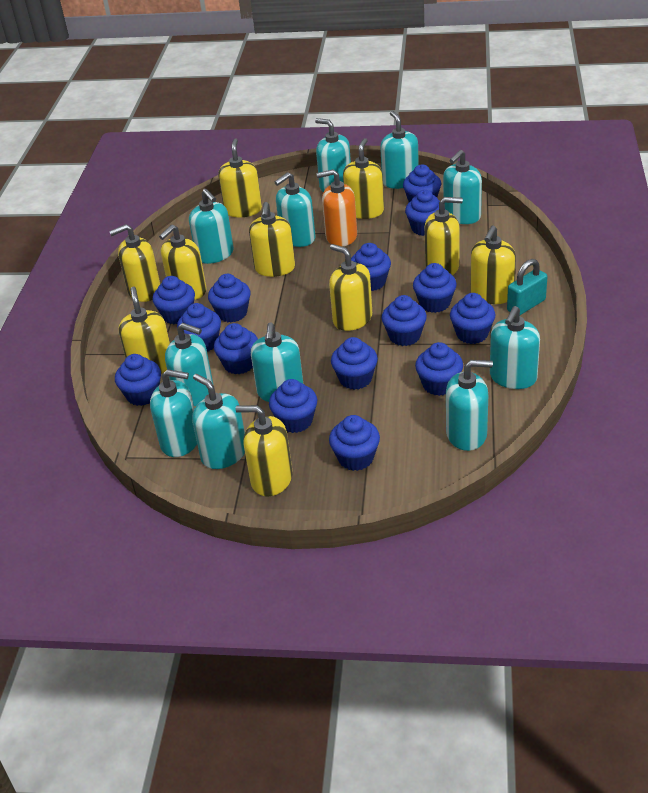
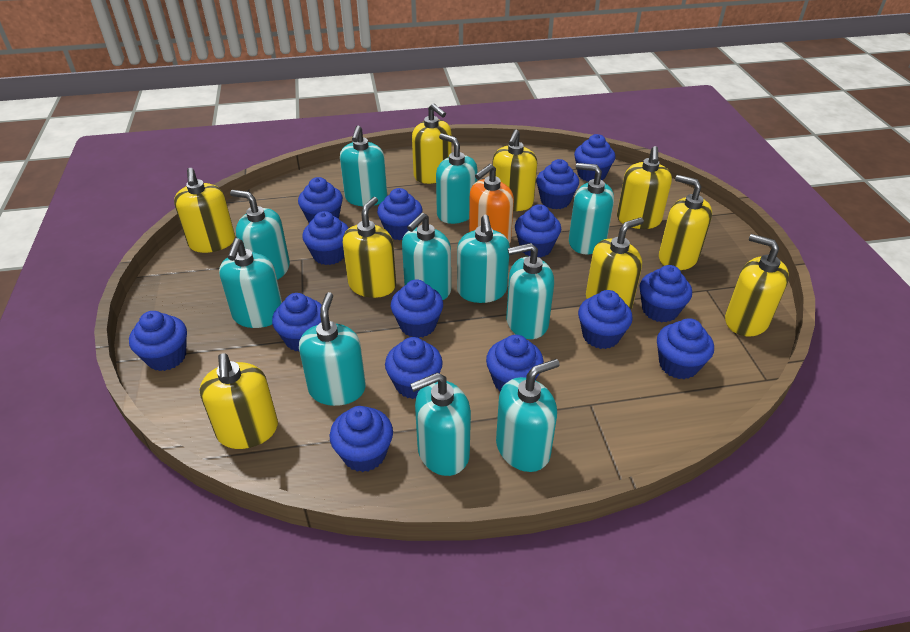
turquoise padlock: 1 -> 0
yellow soap dispenser: 10 -> 9

